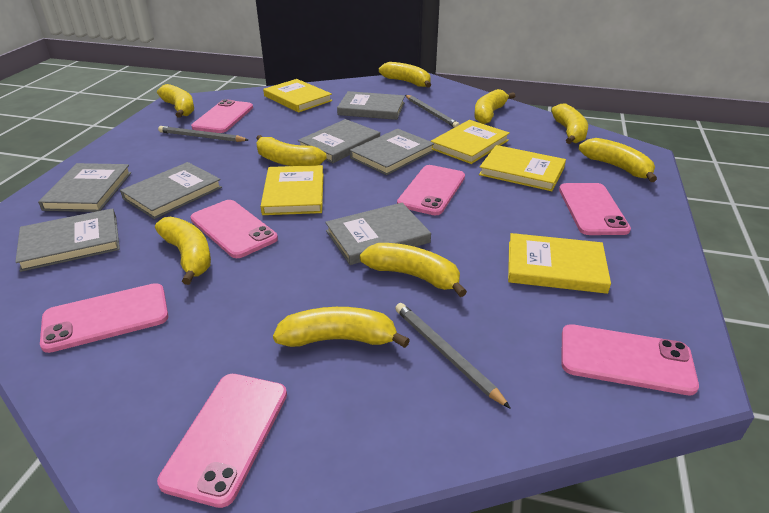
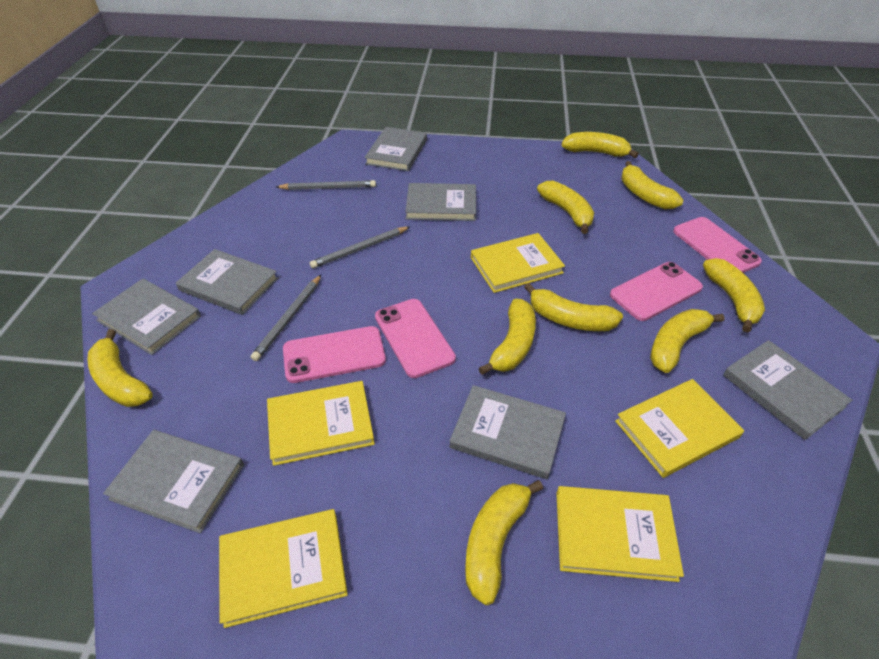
pink phone: 7 -> 4

